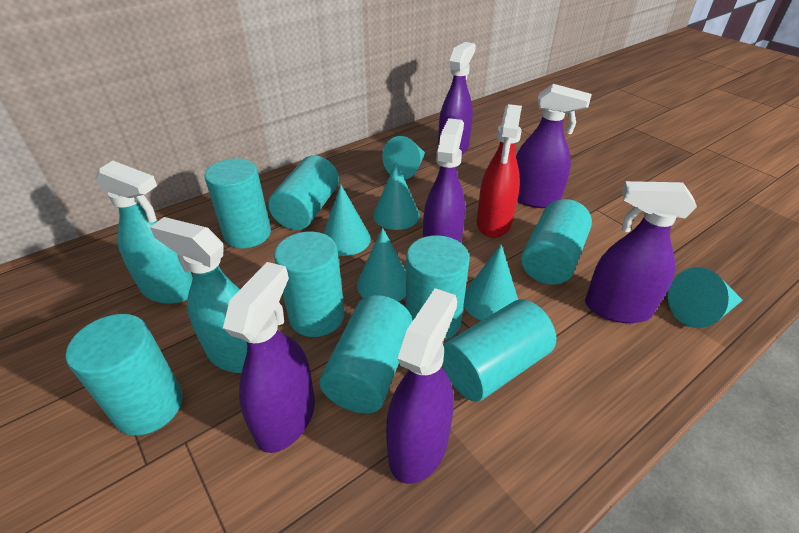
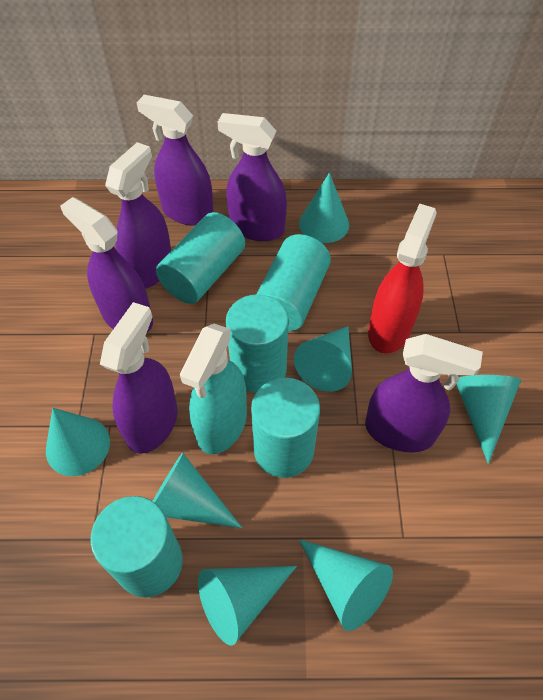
turquoise cone: 6 -> 7
turquoise cylinder: 8 -> 5
turquoise spray bottle: 2 -> 1

